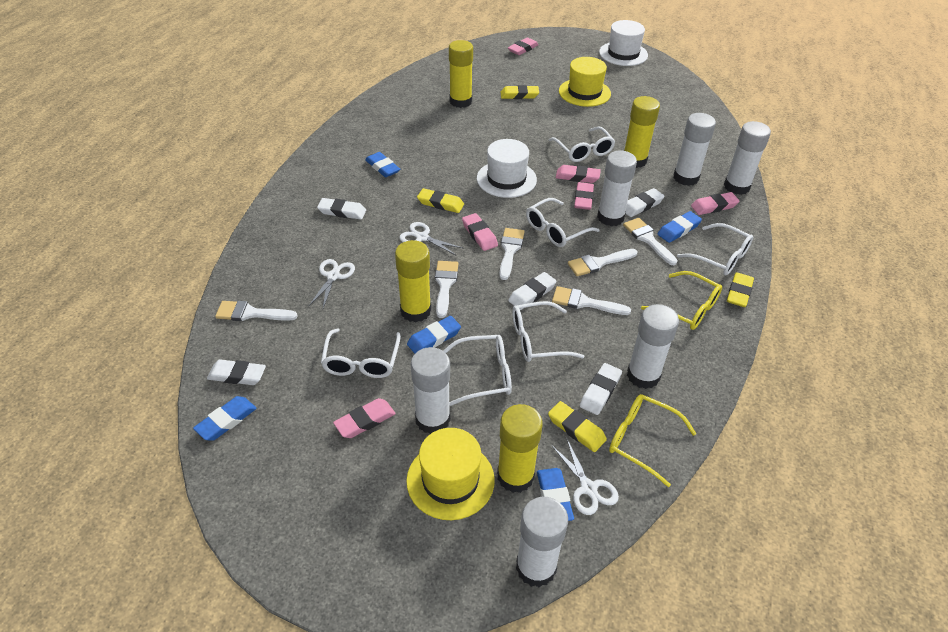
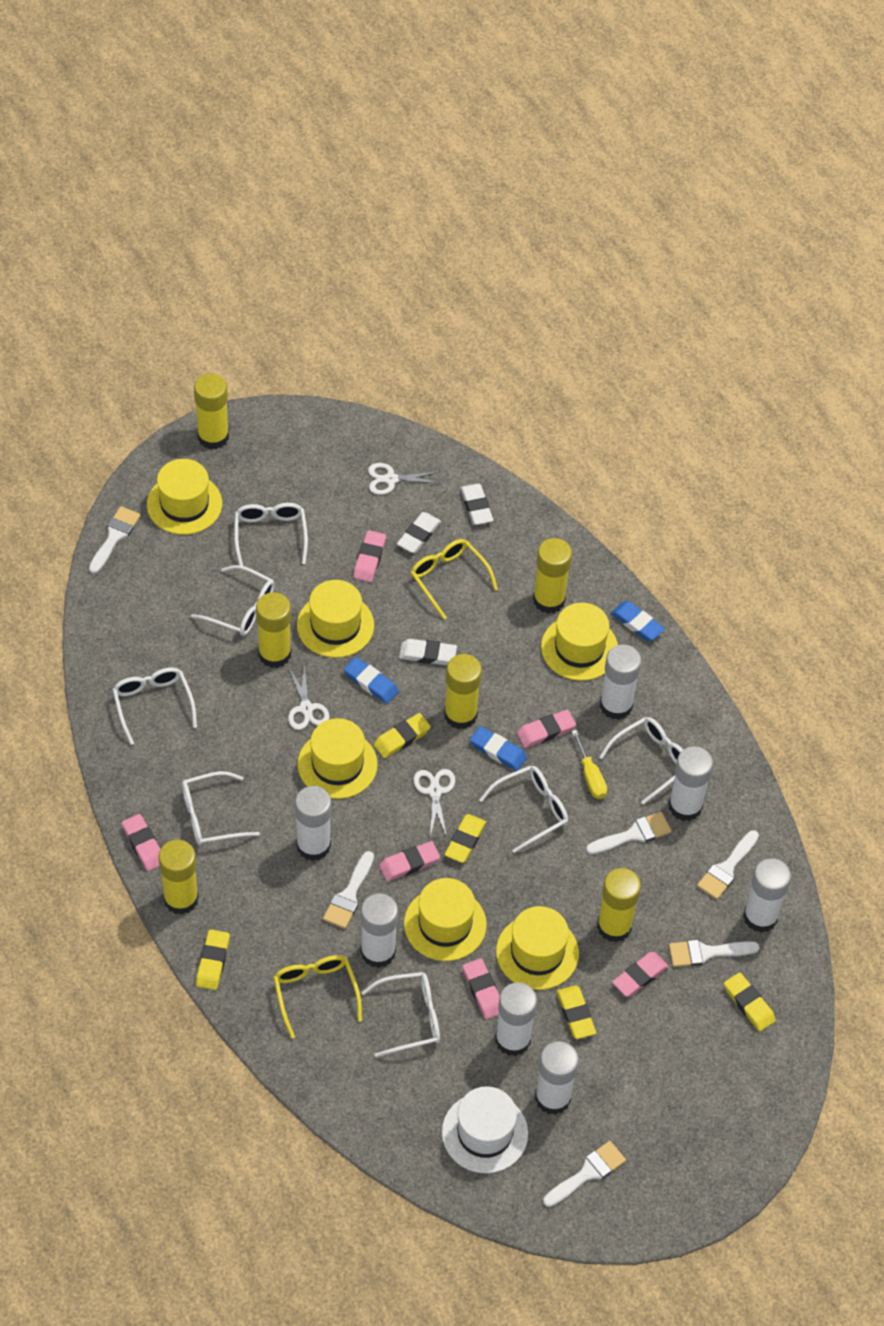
blue eraser: 5 -> 3
white eraser: 5 -> 3
white glasses: 6 -> 7
white glue stick: 6 -> 7
white hat: 2 -> 1
yellow eraser: 4 -> 5
yellow glue stick: 4 -> 6
yellow hat: 2 -> 6
yellow screwdriver: 0 -> 1

